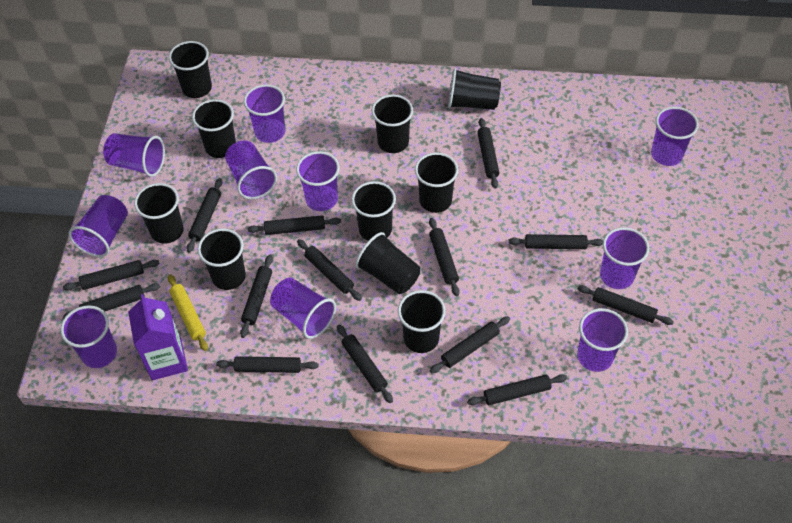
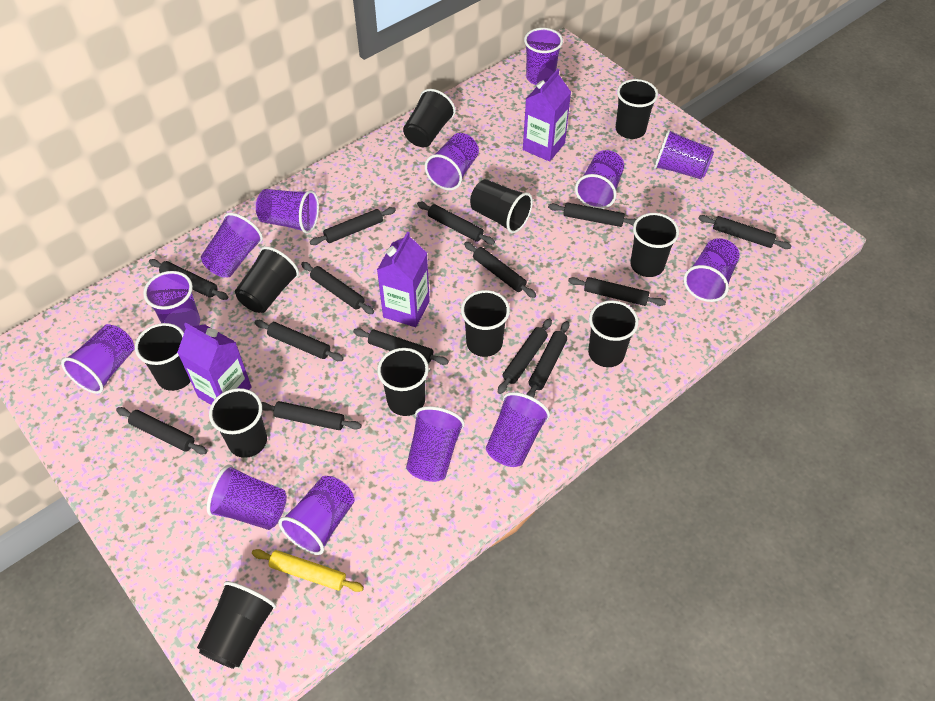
black cup: 10 -> 11
purple carton: 1 -> 3
purple cup: 10 -> 13

